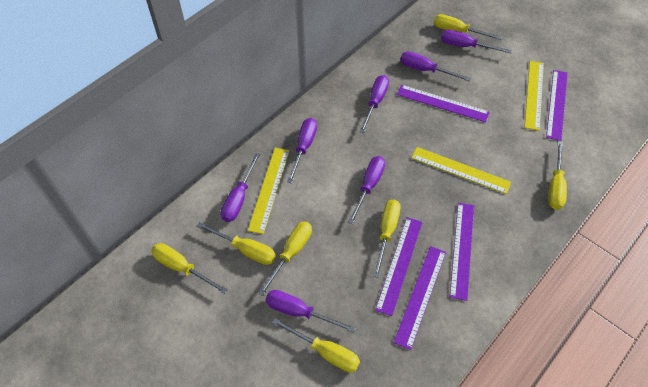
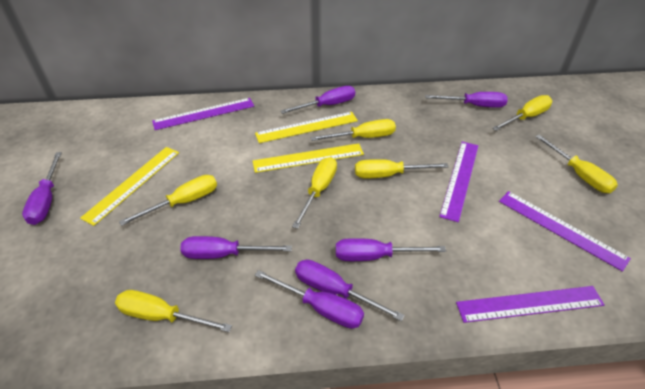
purple ruler: 5 -> 4

